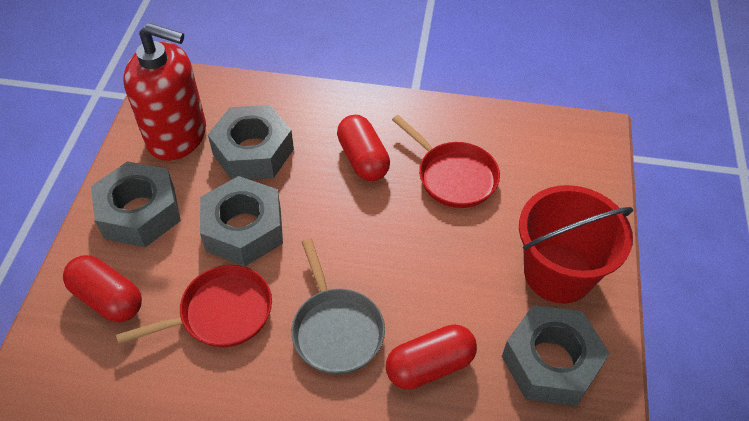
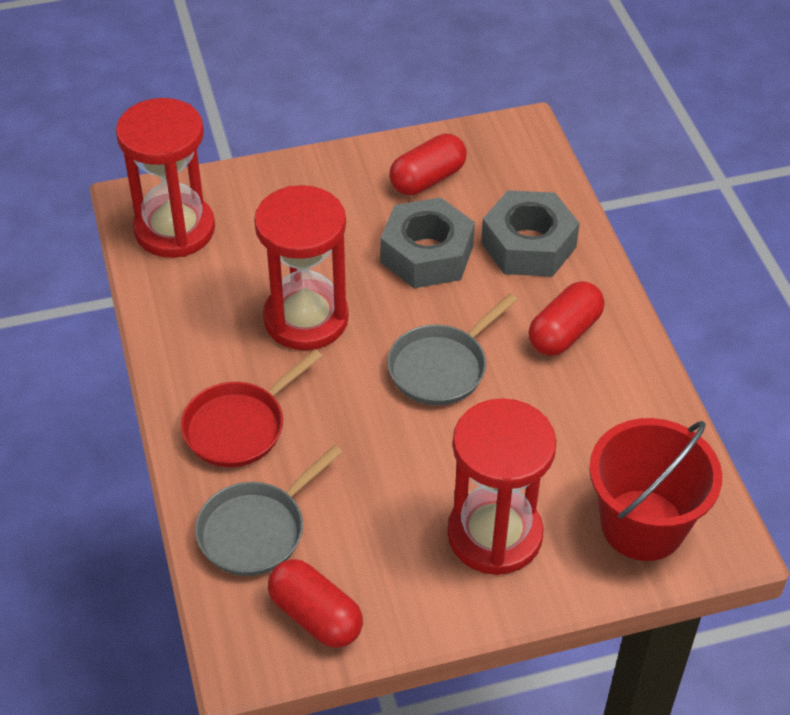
grey nut: 4 -> 2
grey pan: 1 -> 2
red hourglass: 0 -> 3
red pan: 2 -> 1
red soap dispenser: 1 -> 0

